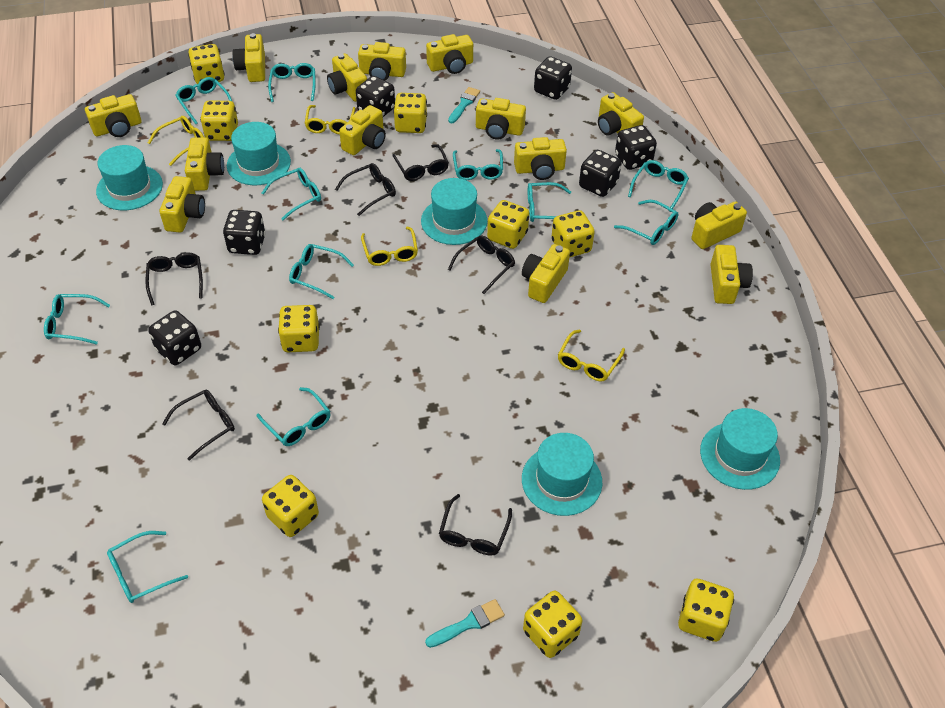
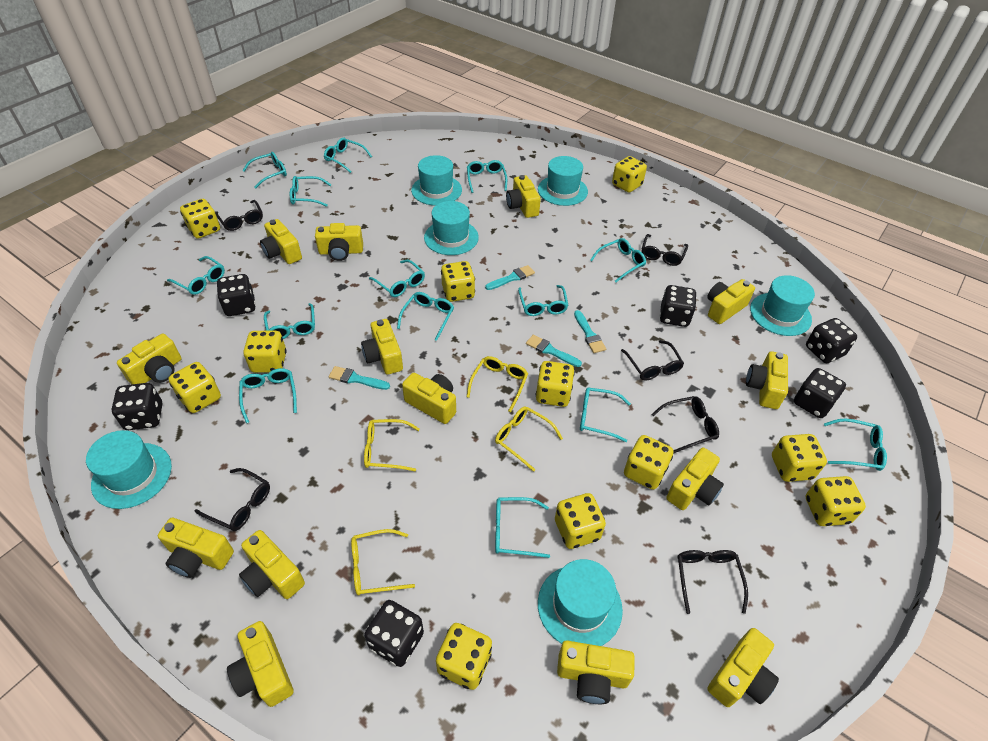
turquoise brush: 2 -> 4
turquoise glasses: 11 -> 14
turquoise hat: 5 -> 6
yellow dice: 9 -> 11

